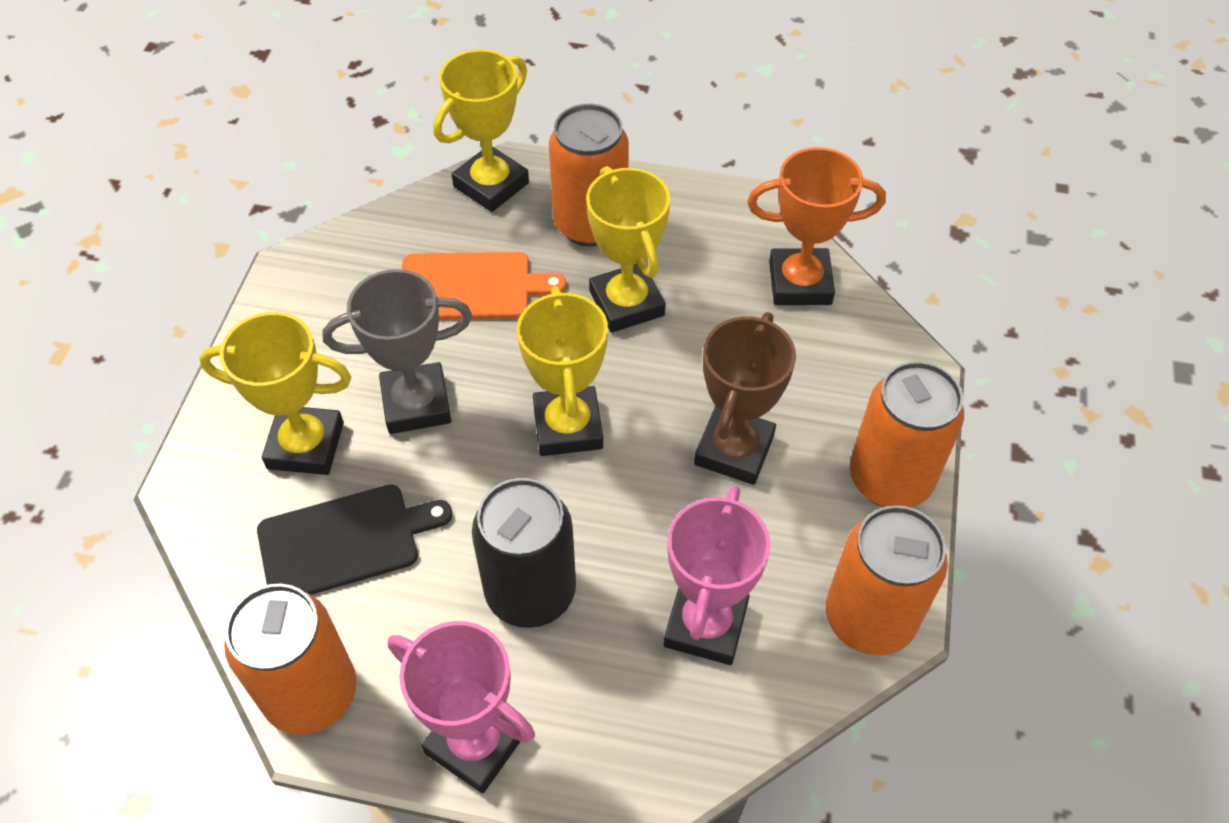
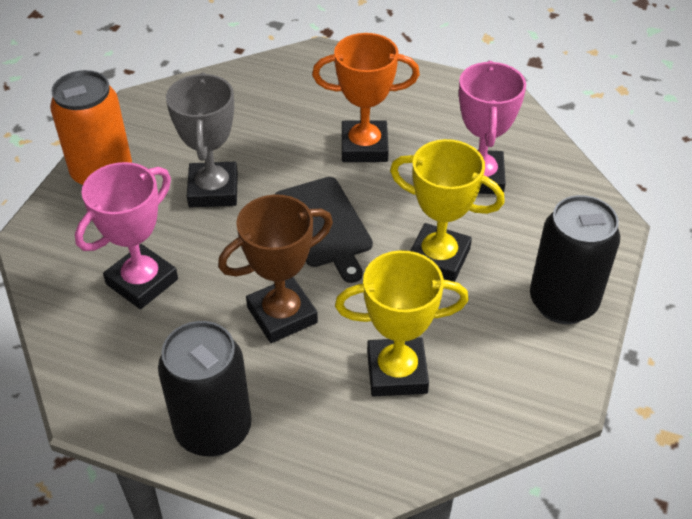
black can: 1 -> 2
orange can: 4 -> 1
orange cutting board: 1 -> 0
yellow trophy: 4 -> 2

